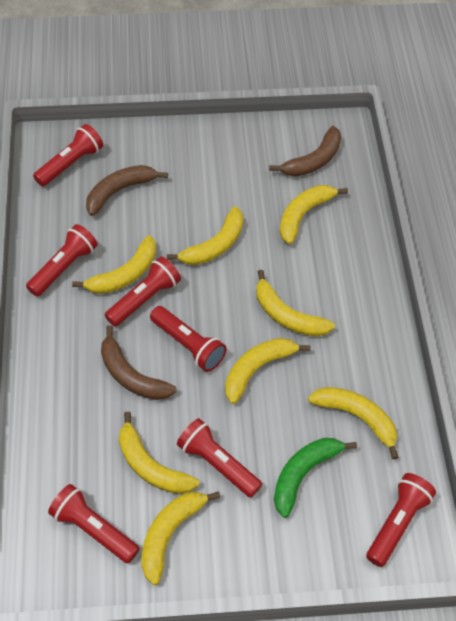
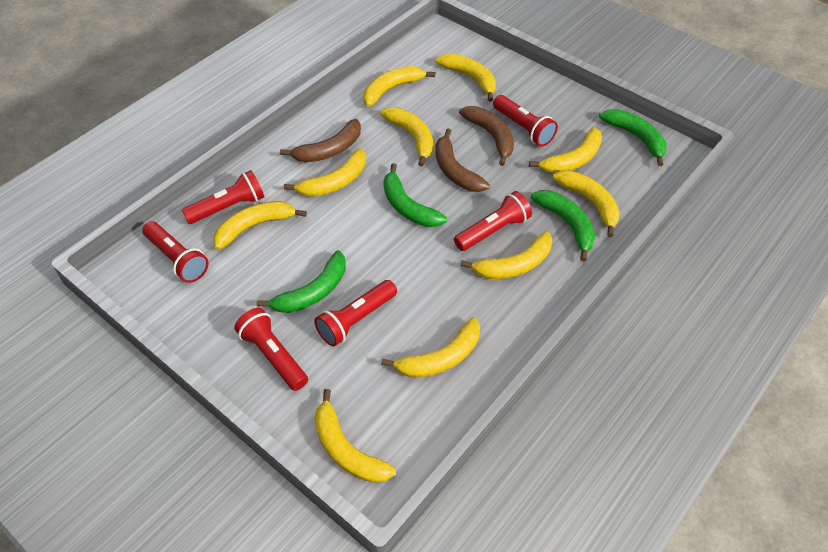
green banana: 1 -> 4
red flashlight: 7 -> 6
yellow banana: 8 -> 10

